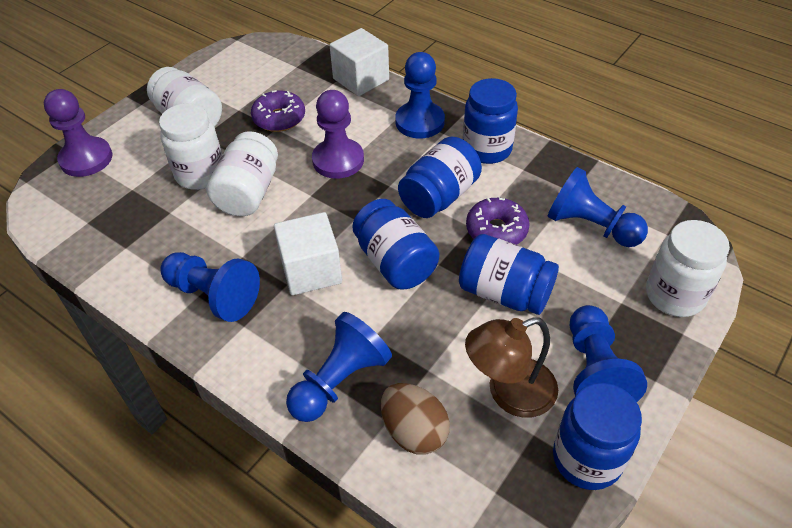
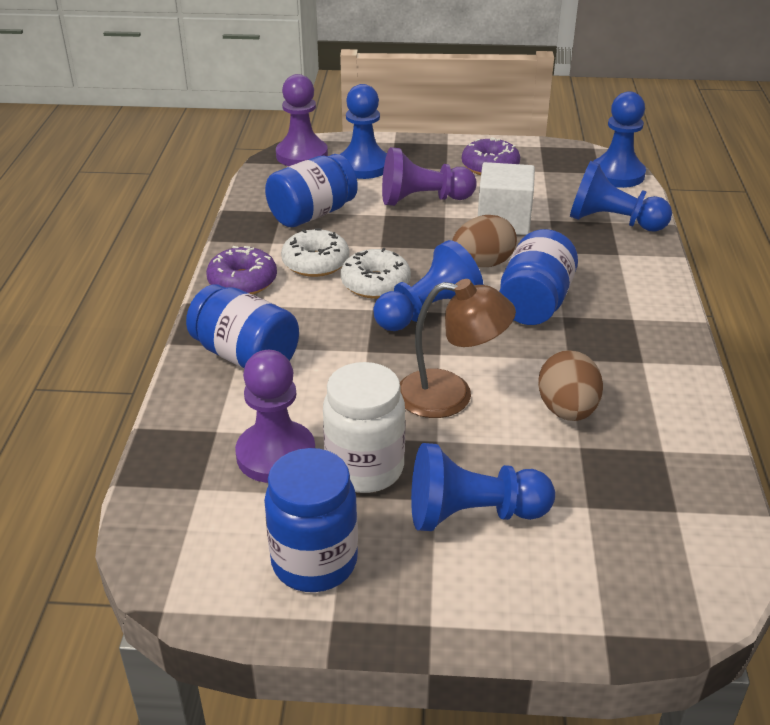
blue jar: 5 -> 4
brown egg: 1 -> 2
purple pawn: 2 -> 3
white cube: 2 -> 1
white donut: 0 -> 2
white jar: 4 -> 1

